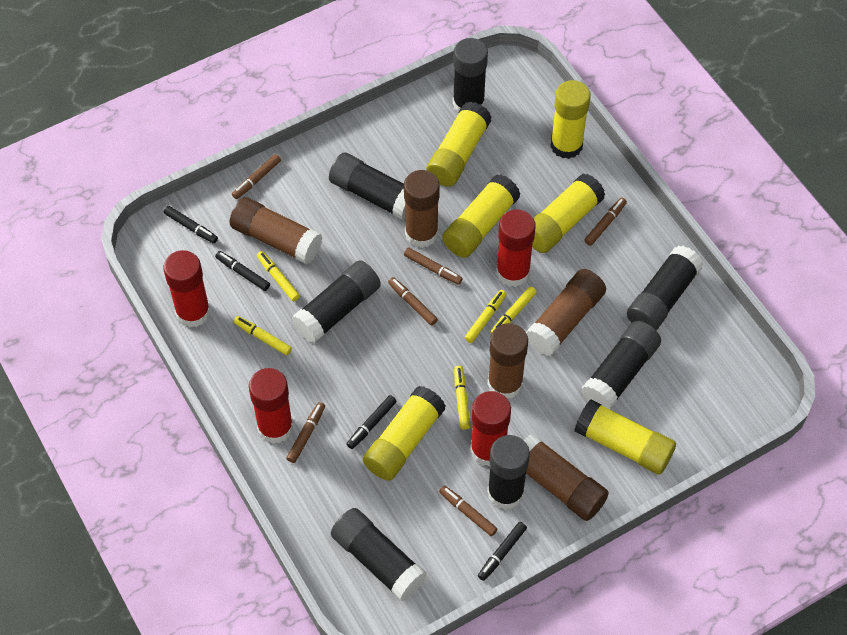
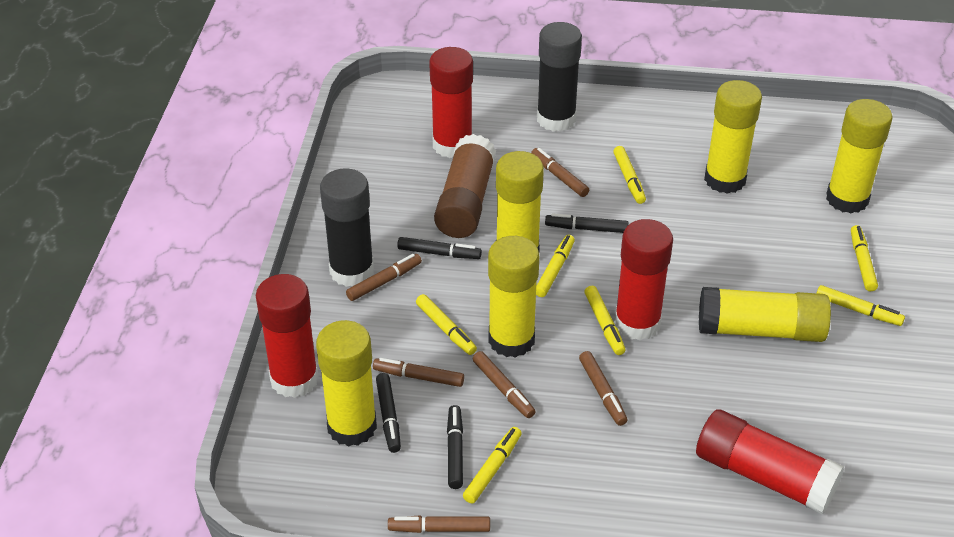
black glue stick: 7 -> 2
brown glue stick: 5 -> 1
yellow marker: 5 -> 7

